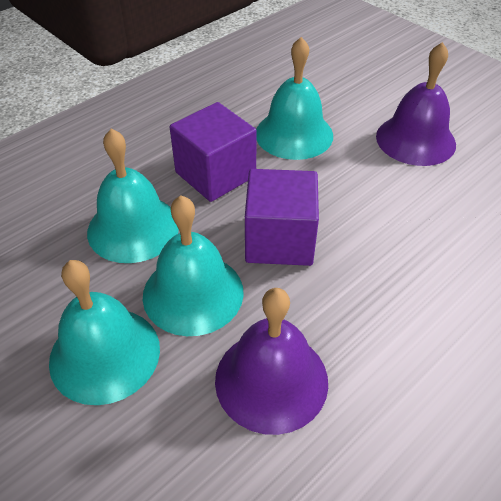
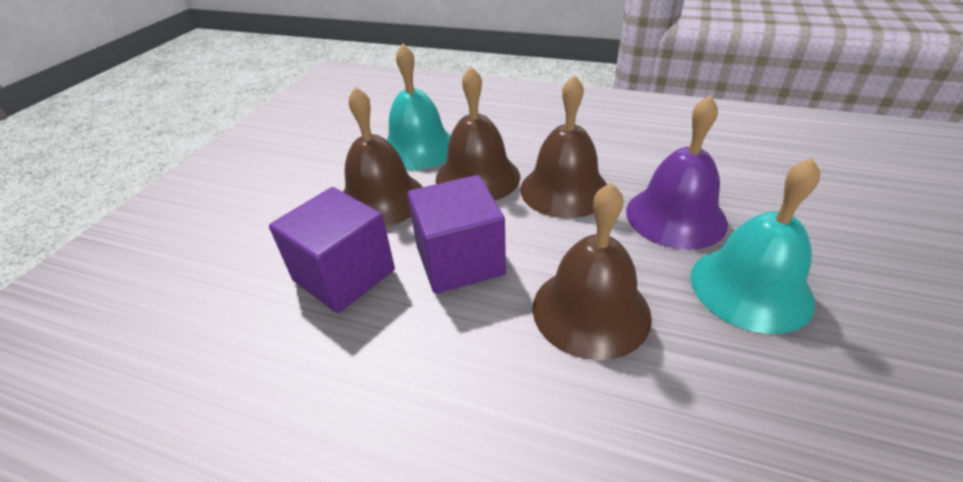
brown bell: 0 -> 4
purple bell: 2 -> 1
turquoise bell: 4 -> 2

